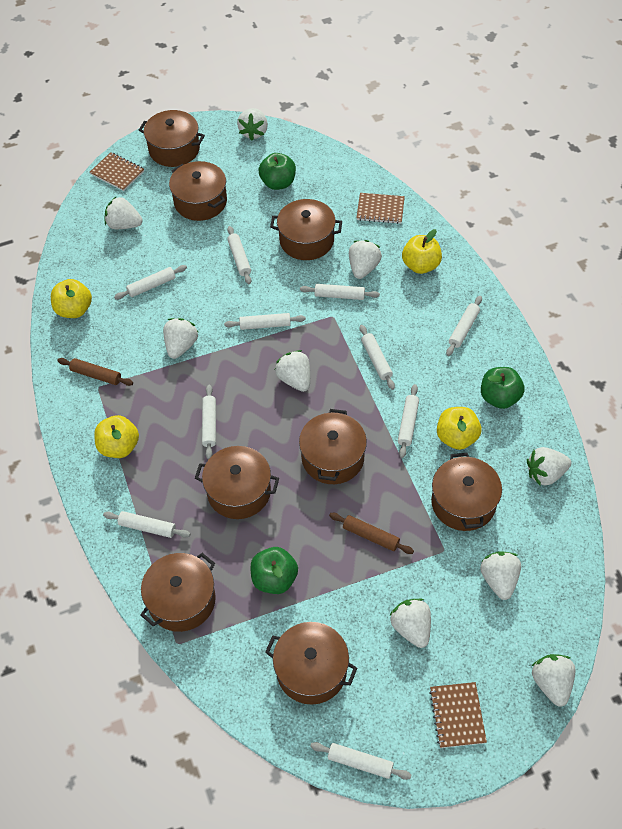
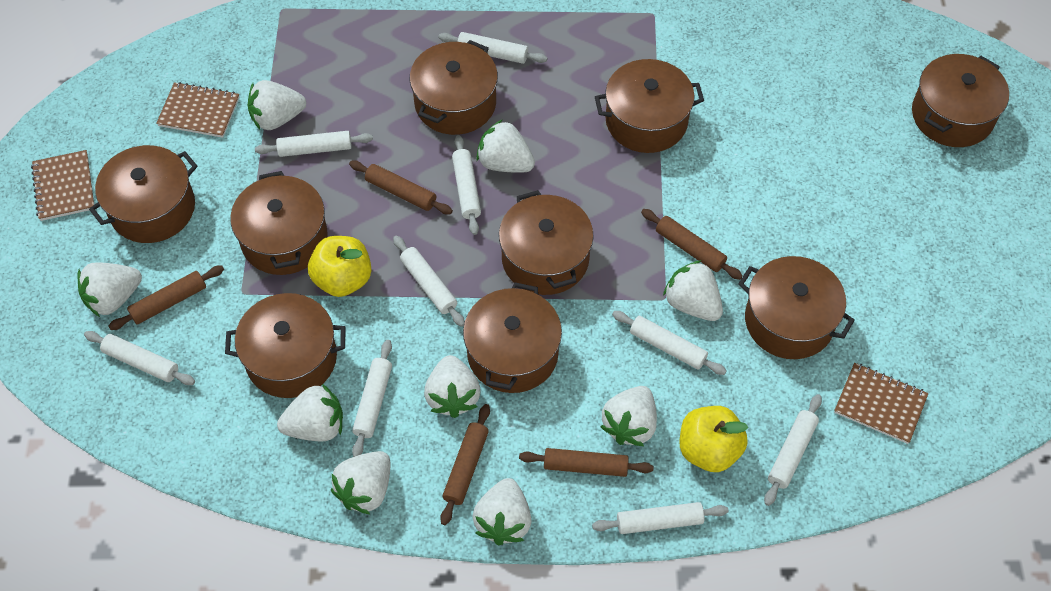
brown pot: 8 -> 9
brown rolling pin: 2 -> 5
green apple: 3 -> 0
white rolling pin: 10 -> 9
yellow apple: 4 -> 2

